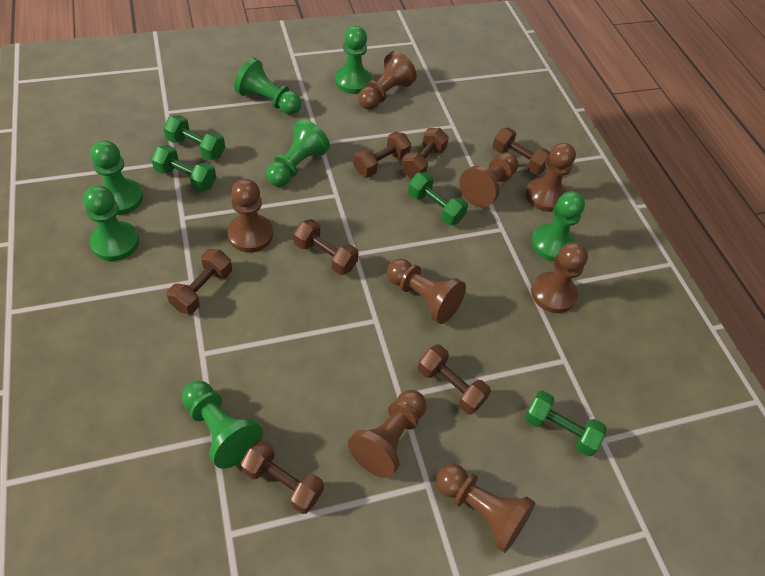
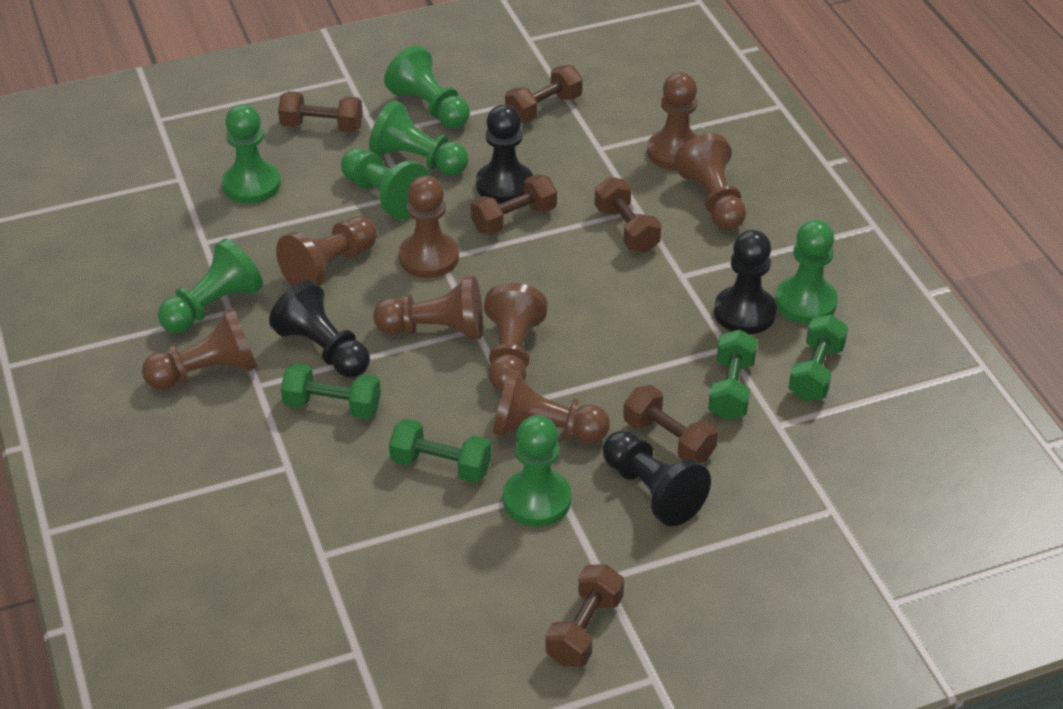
black pawn: 0 -> 4
brown dumbbell: 7 -> 6

